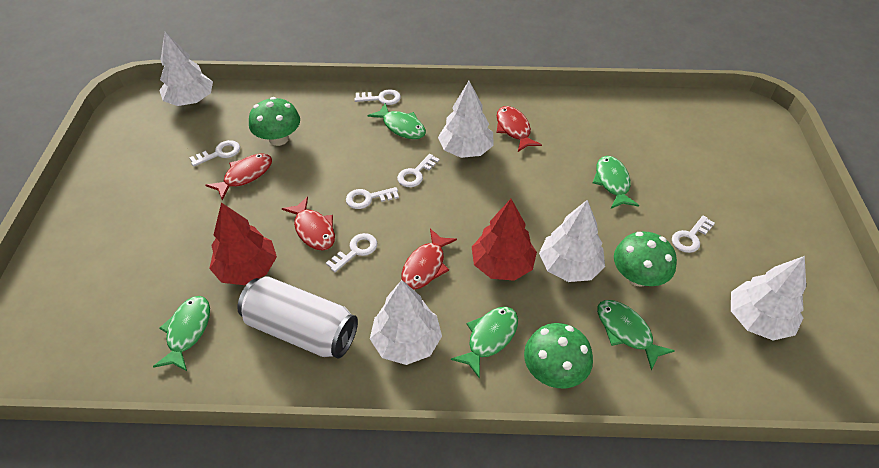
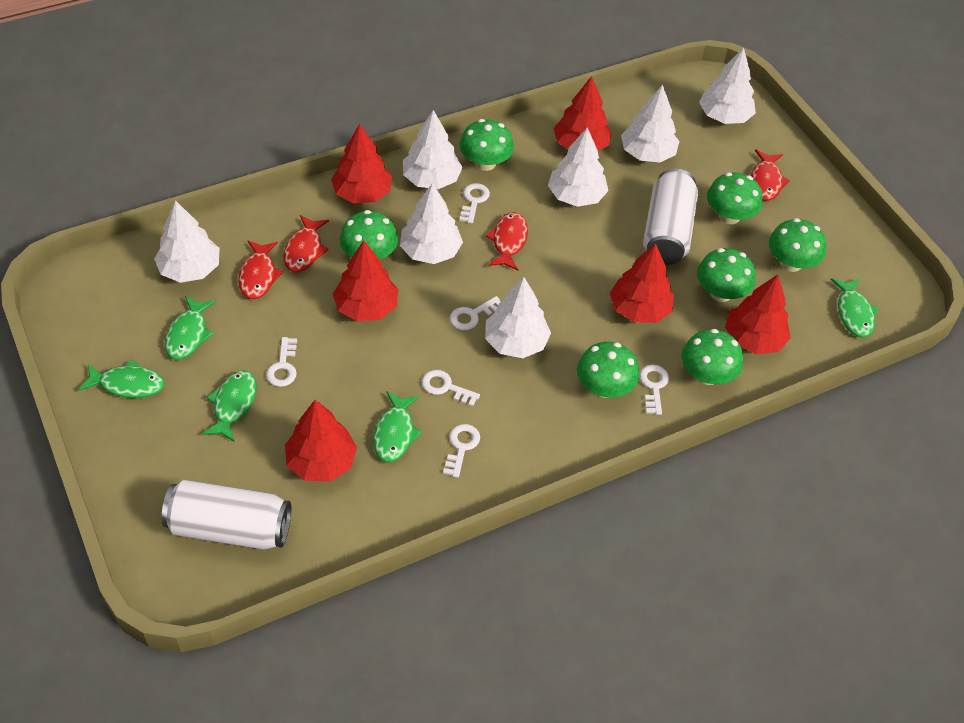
green mushroom: 3 -> 7
red tree: 2 -> 6
white can: 1 -> 2
white tree: 5 -> 7

